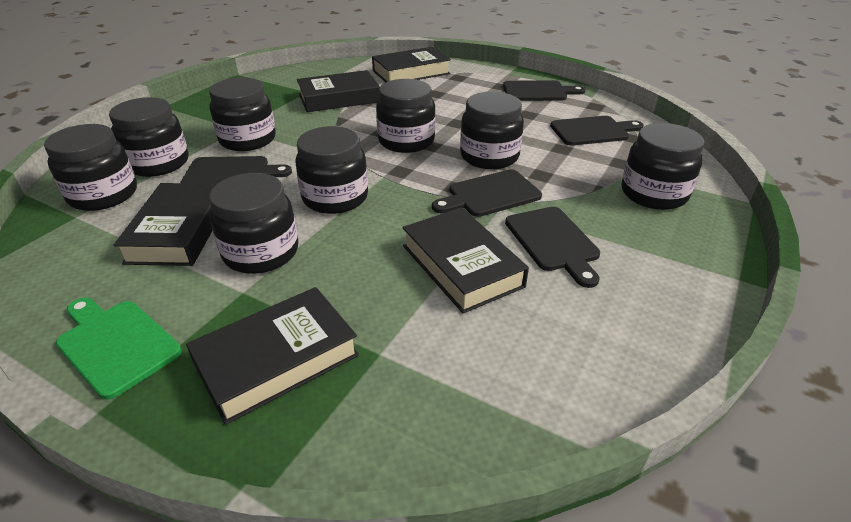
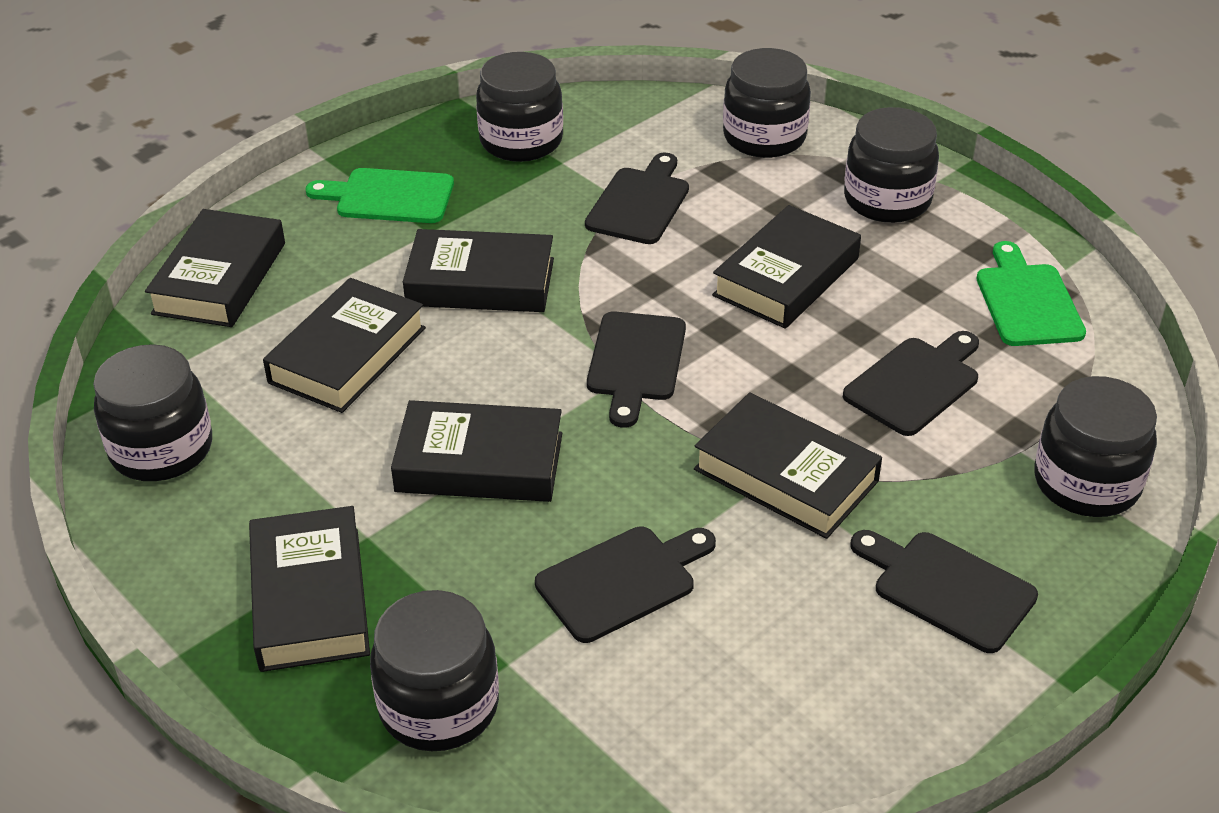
black book: 5 -> 7
black jar: 8 -> 6
green cutting board: 1 -> 2

